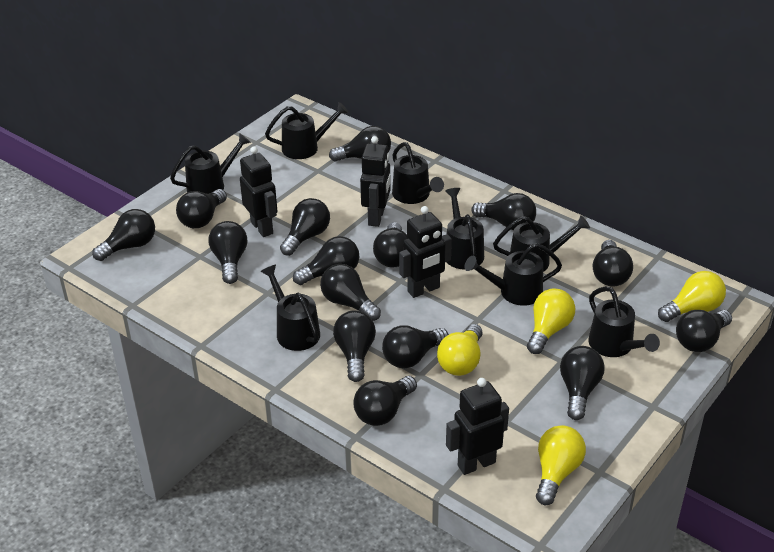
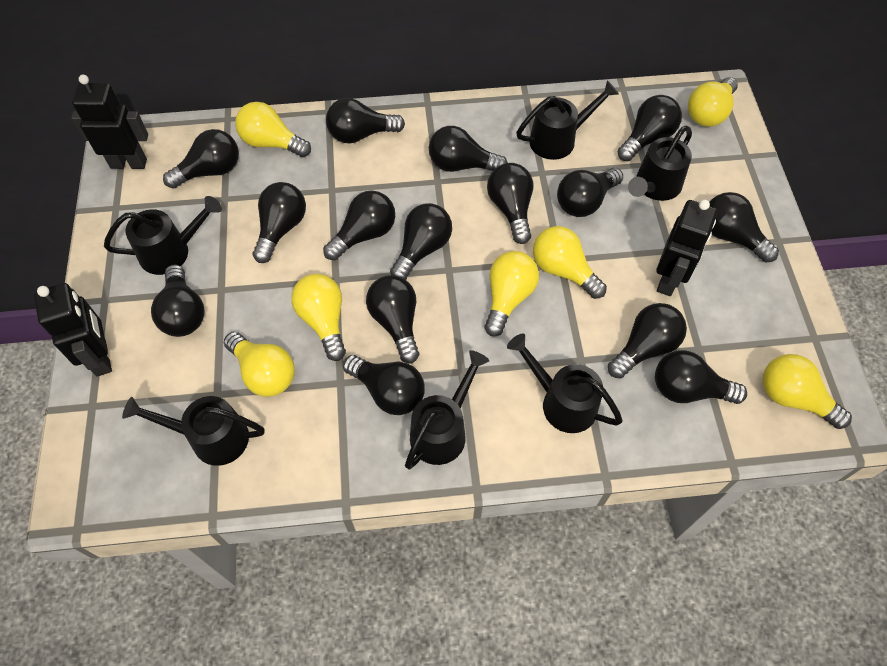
black robot: 4 -> 3
black watering can: 8 -> 6
yellow light bulb: 4 -> 7

